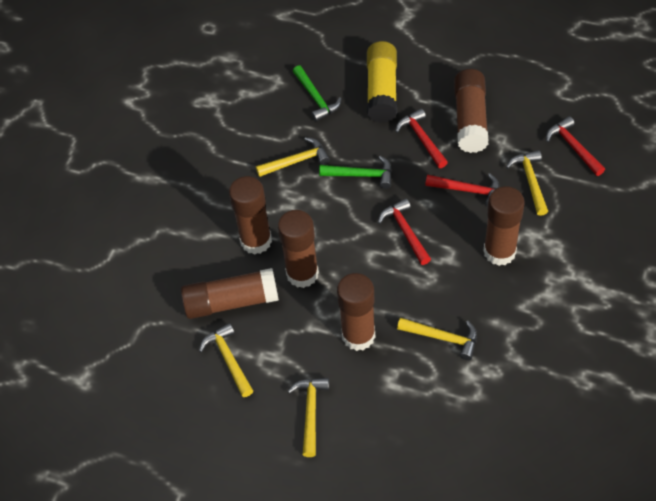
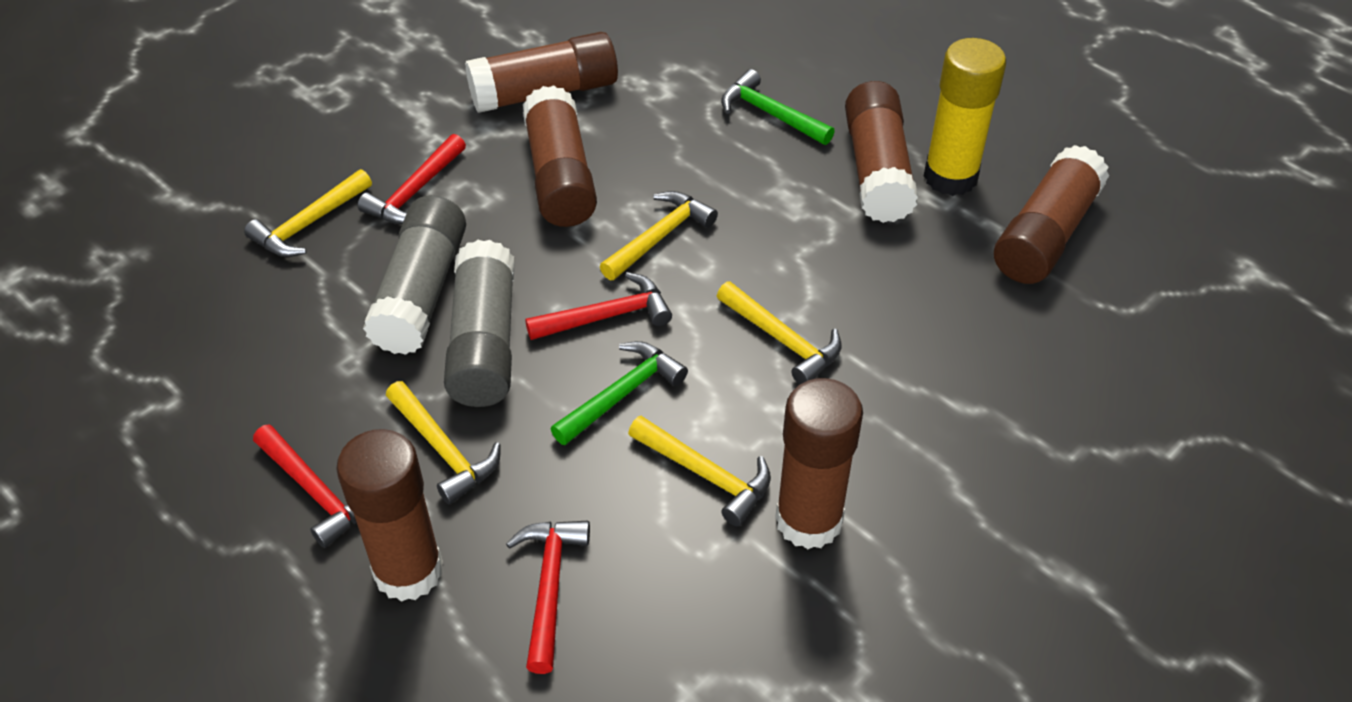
grey glue stick: 0 -> 2

